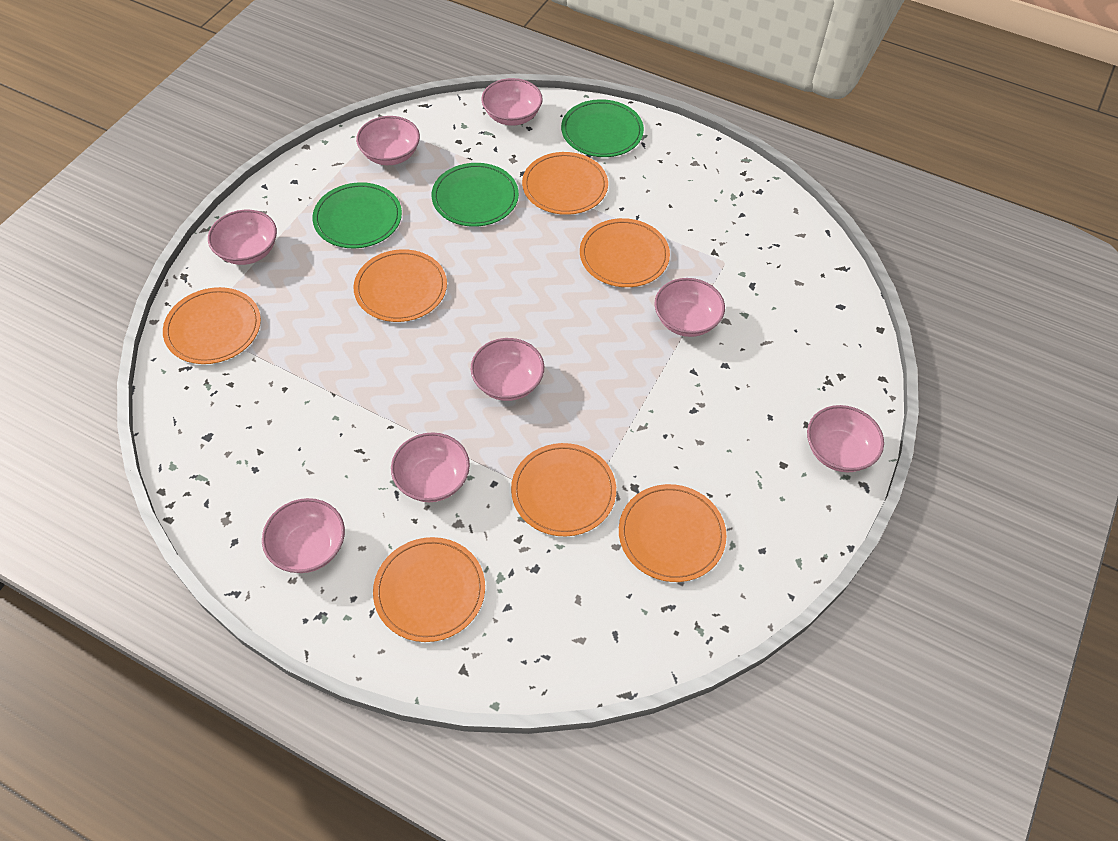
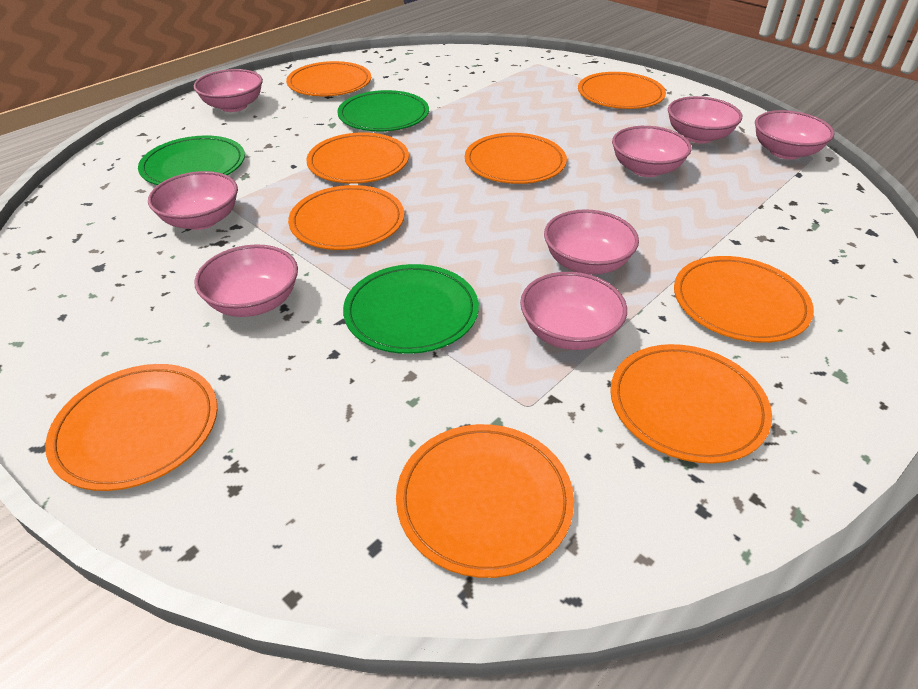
orange plate: 7 -> 9

